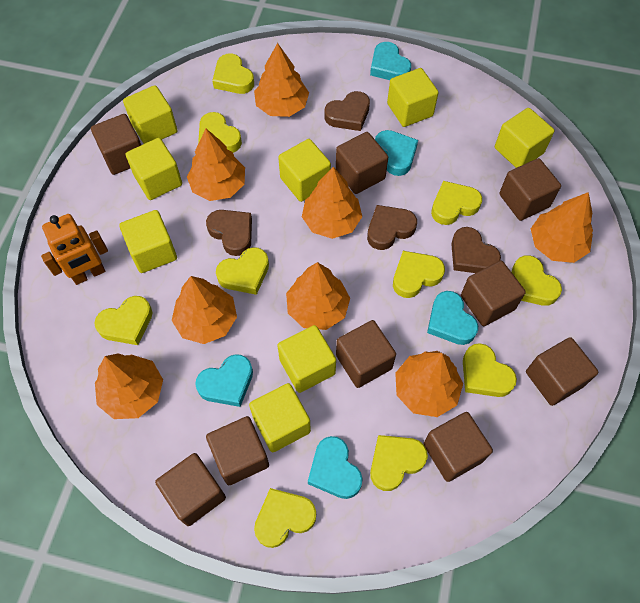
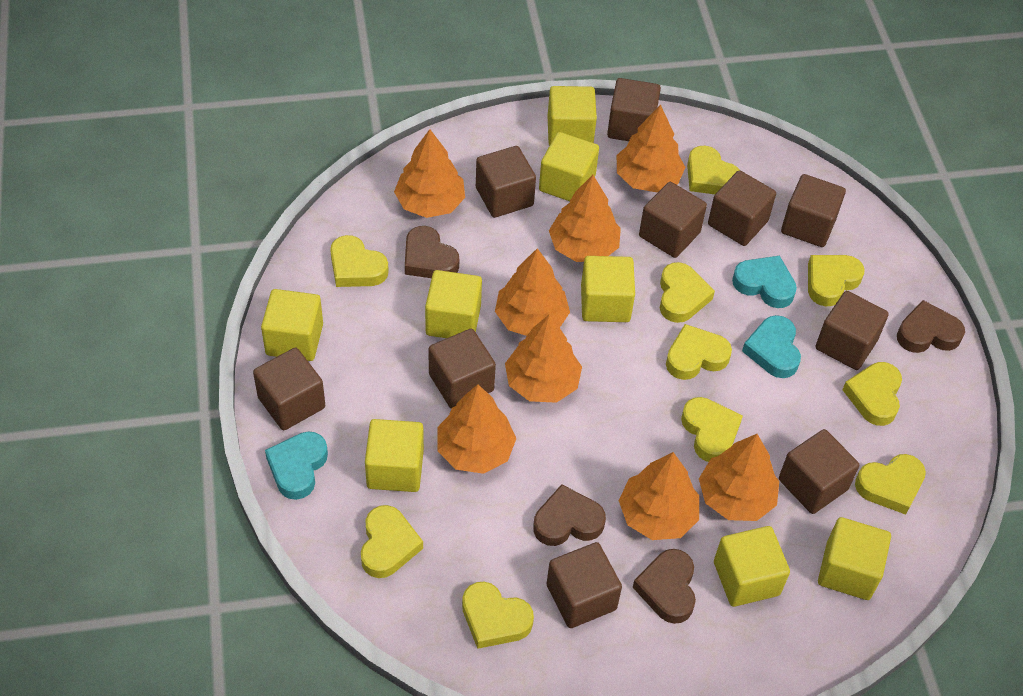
brown cube: 9 -> 10
orange robot: 1 -> 0
turquoise heart: 5 -> 3

